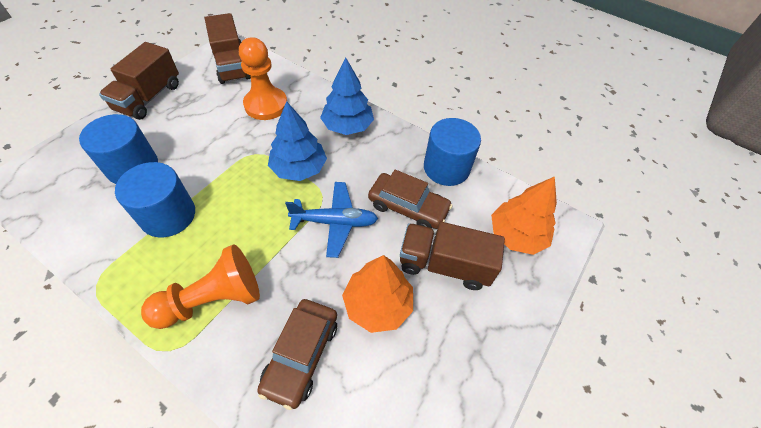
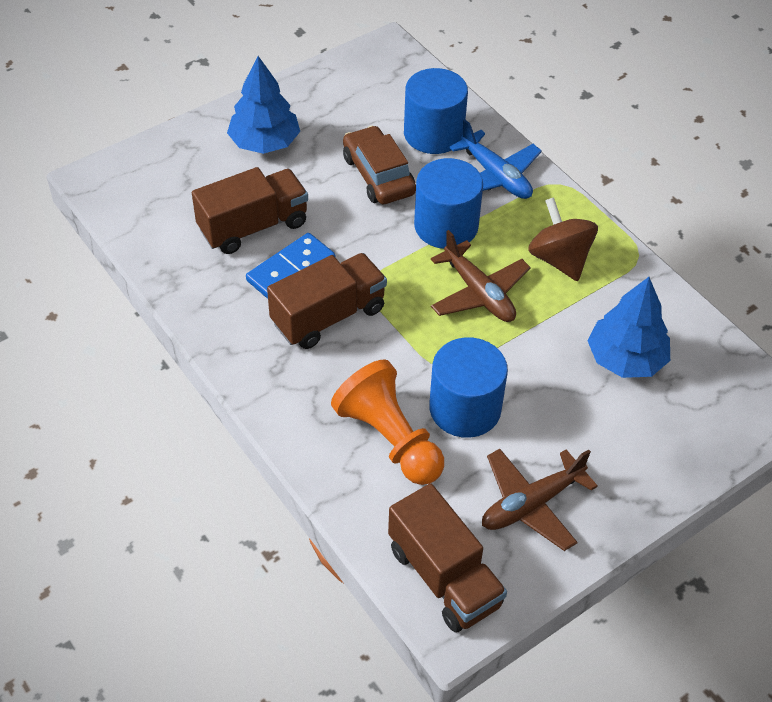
blue domino: 0 -> 1
brown car: 2 -> 1
brown plane: 0 -> 2
brown spinning top: 0 -> 1
orange pawn: 2 -> 1
orange tree: 2 -> 0

